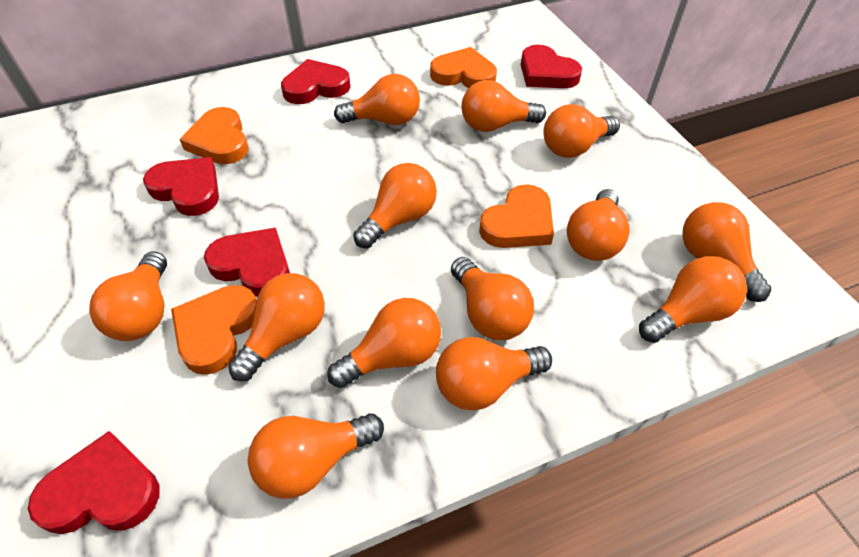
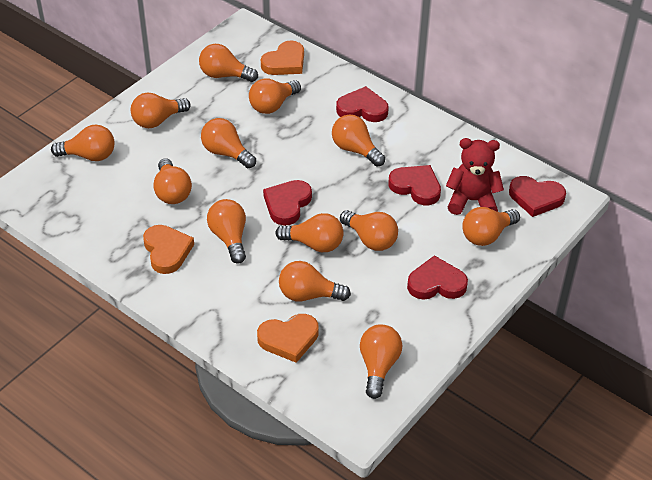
orange heart: 4 -> 3
red teddy bear: 0 -> 1

